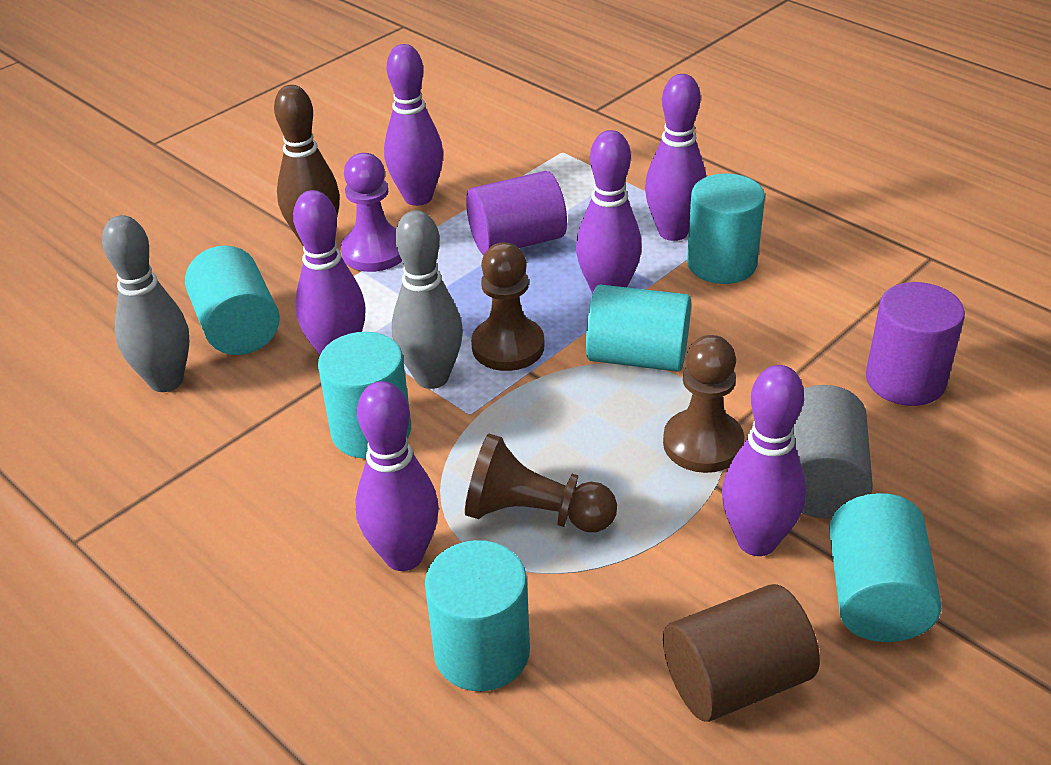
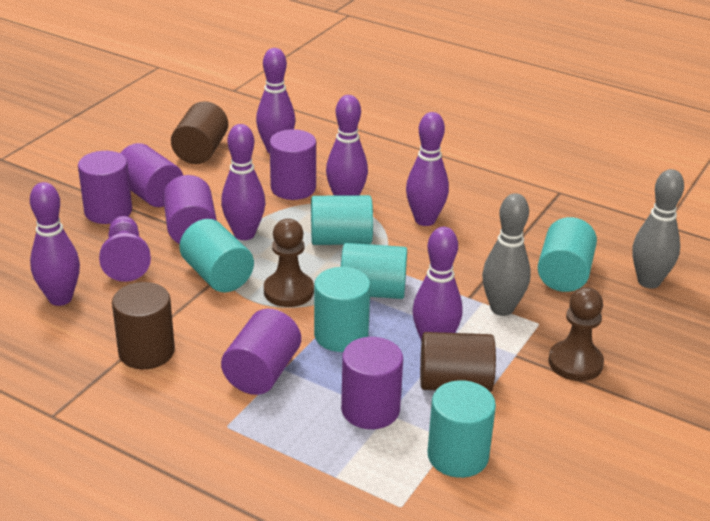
brown bowling pin: 1 -> 0
brown cylinder: 1 -> 3
brown pawn: 3 -> 2
grey cylinder: 1 -> 0
purple cylinder: 2 -> 6

